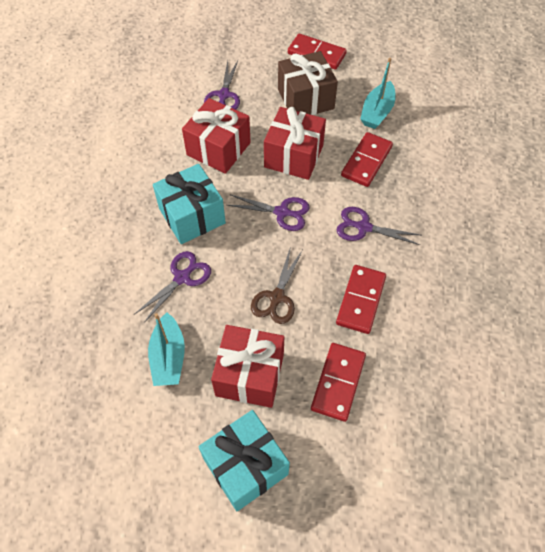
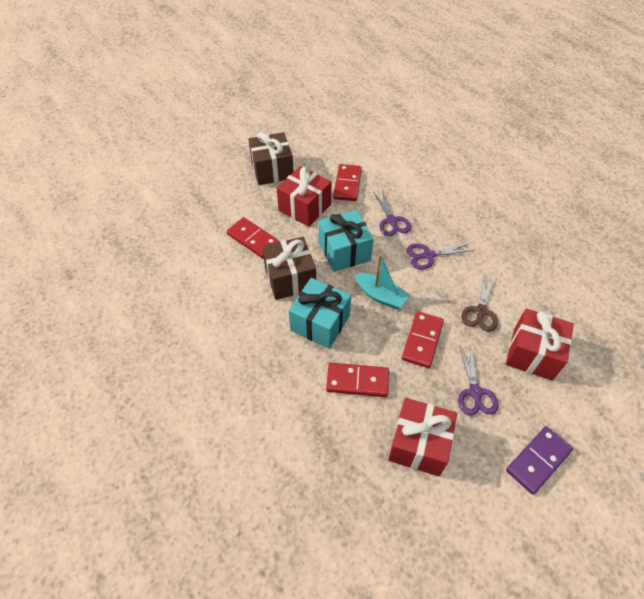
brown gift: 1 -> 2
purple domino: 0 -> 1
purple scissors: 4 -> 3
turquoise boat: 2 -> 1

